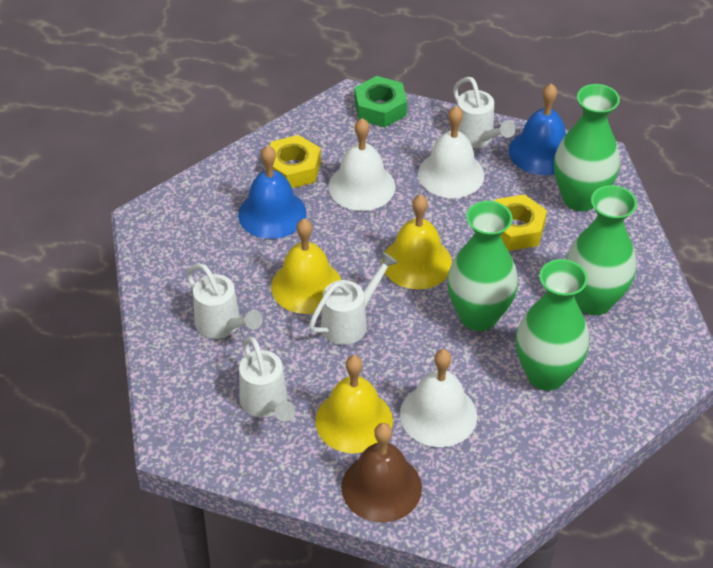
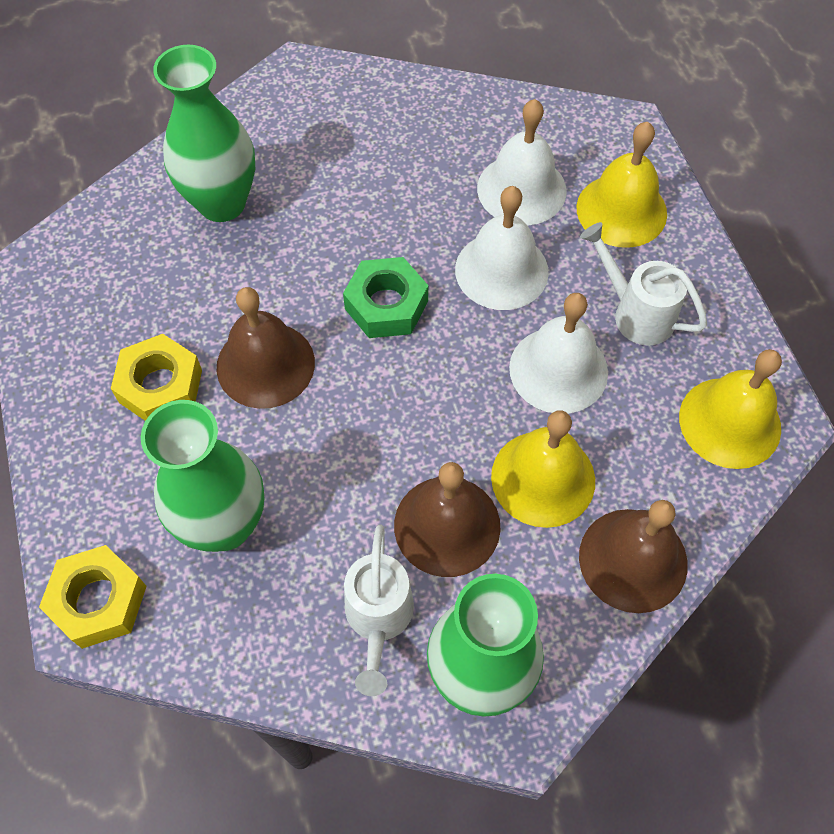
blue bell: 2 -> 0
brown bell: 1 -> 3
green vase: 4 -> 3
white watering can: 4 -> 2

